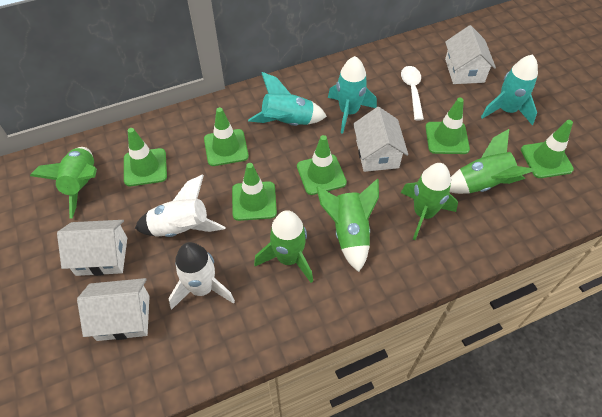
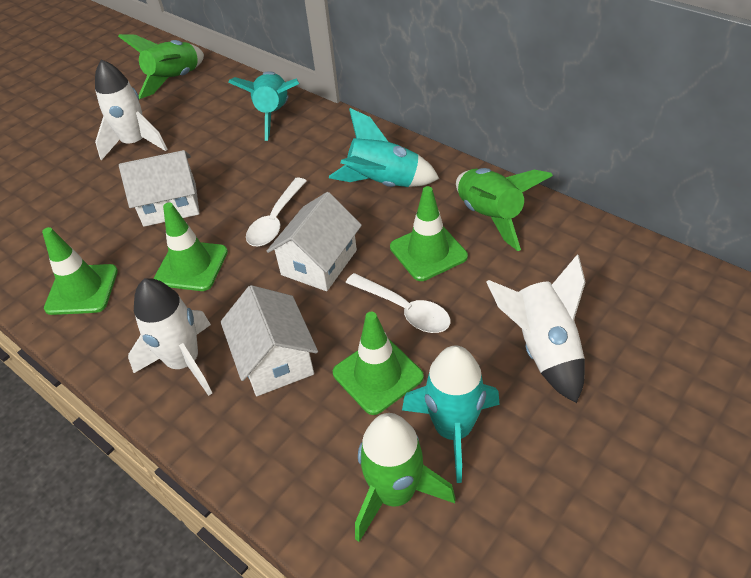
green rocket: 5 -> 3
green traffic cone: 6 -> 4
white house: 4 -> 3
white rocket: 2 -> 3
white spoon: 1 -> 2

